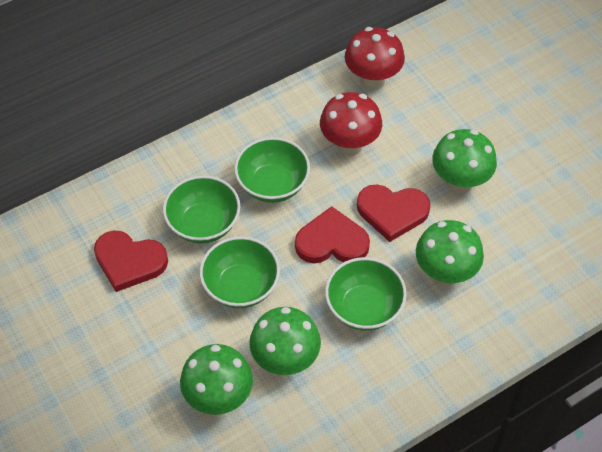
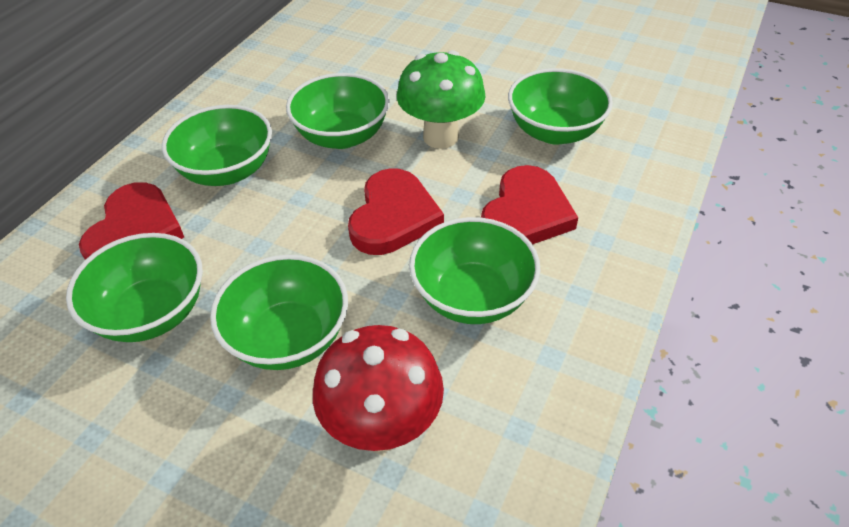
green bowl: 4 -> 6
green mushroom: 4 -> 1
red mushroom: 2 -> 1

